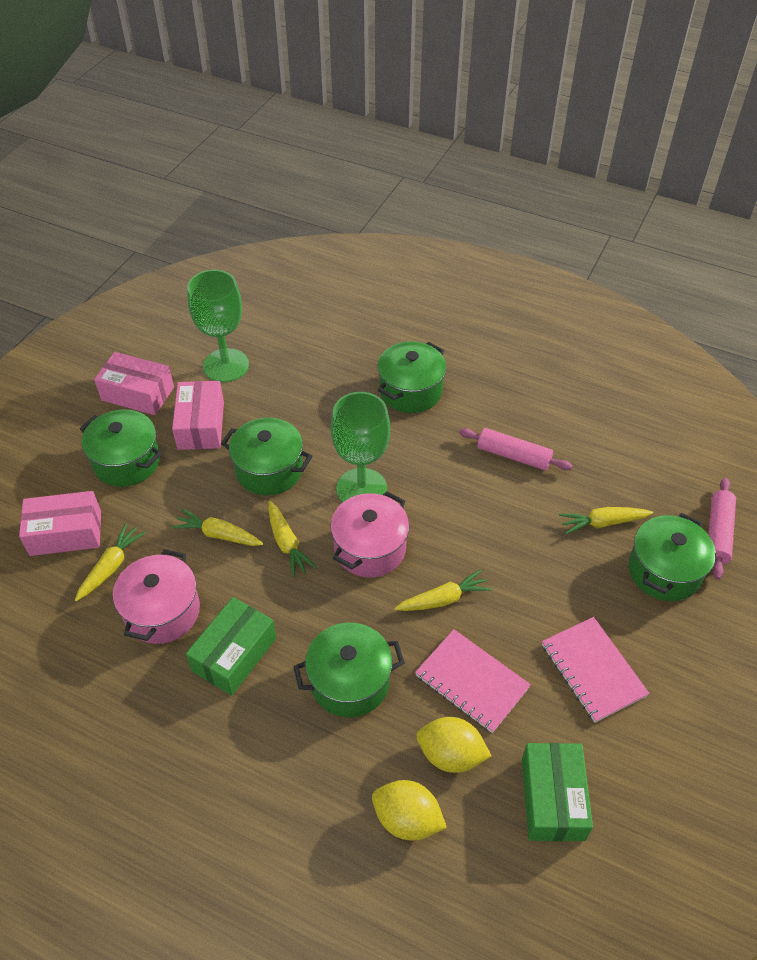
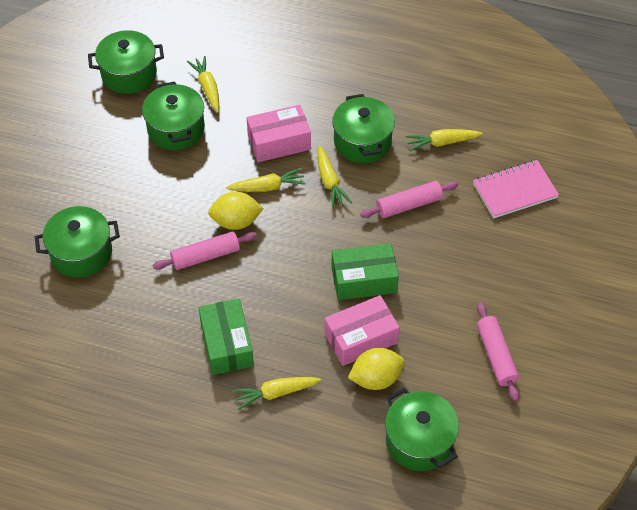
green goblet: 2 -> 0
pink box: 3 -> 2
pink notebook: 2 -> 1
pink pot: 2 -> 0
pink rolling pin: 2 -> 3

